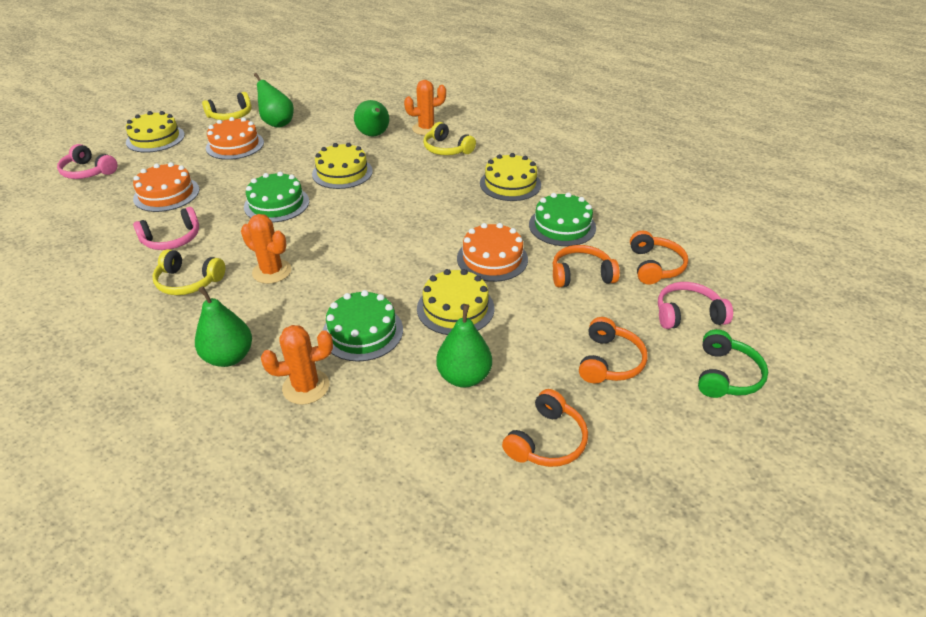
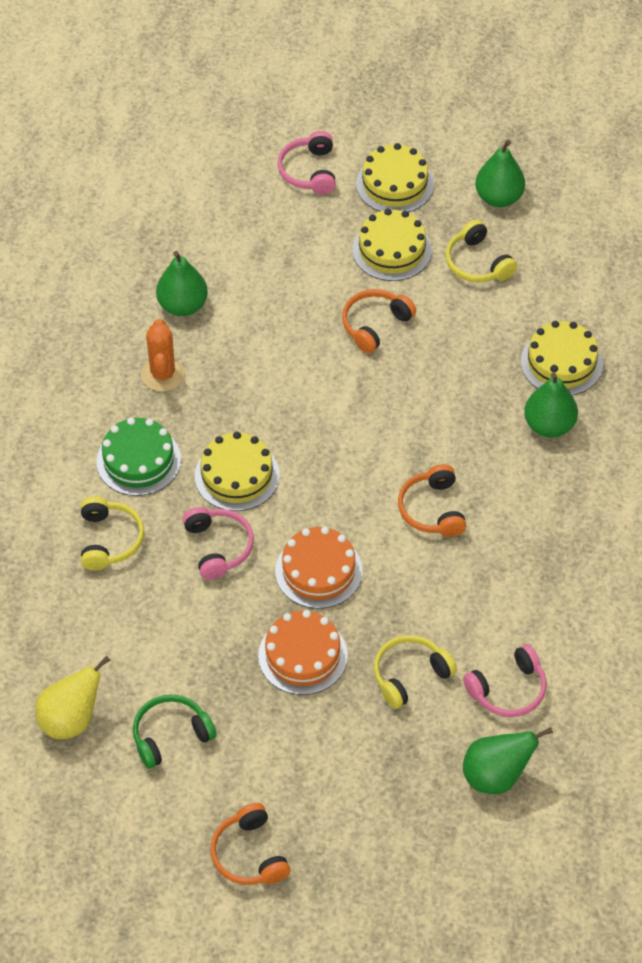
green cake: 3 -> 1
orange cactus: 3 -> 1
orange cake: 3 -> 2
orange headphones: 4 -> 3
yellow pear: 0 -> 1

